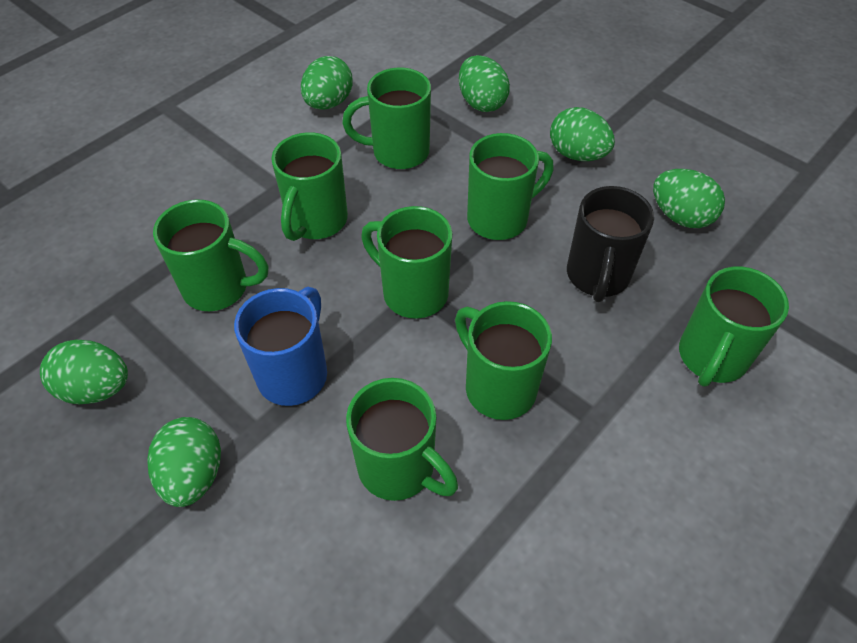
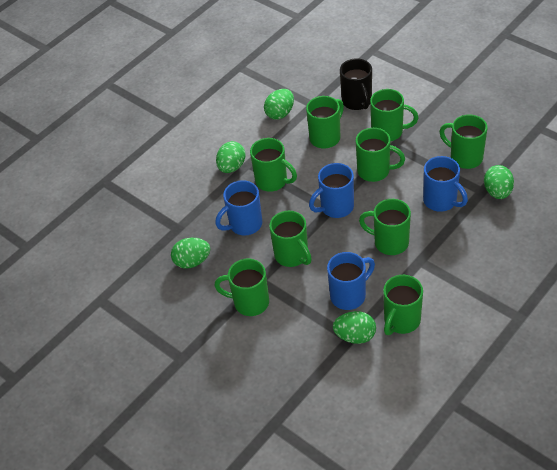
blue mug: 1 -> 4
green egg: 6 -> 5
green mug: 8 -> 9

